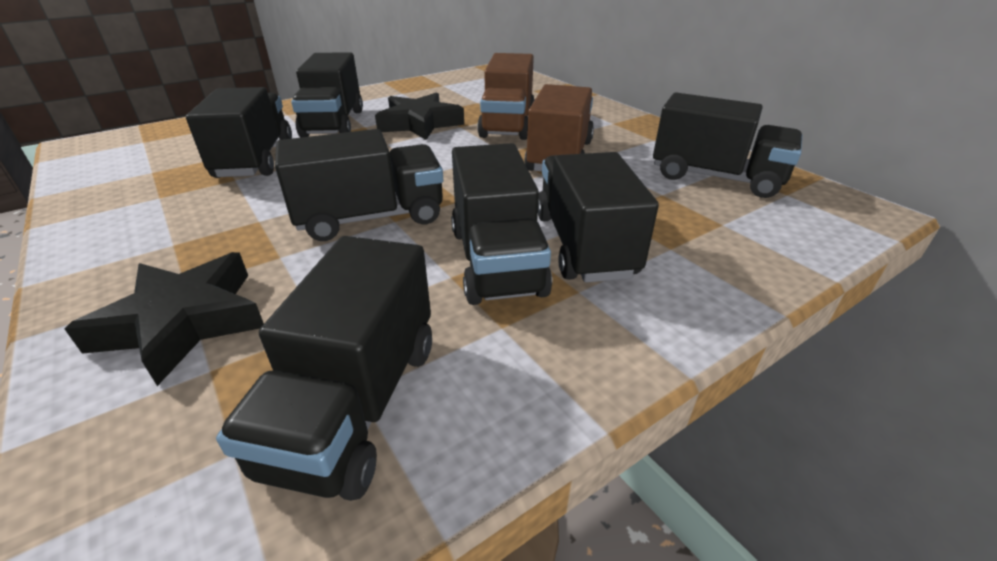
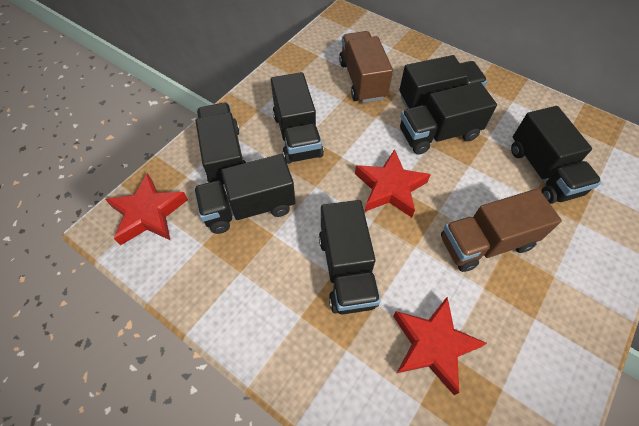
black star: 2 -> 0
red star: 0 -> 3

